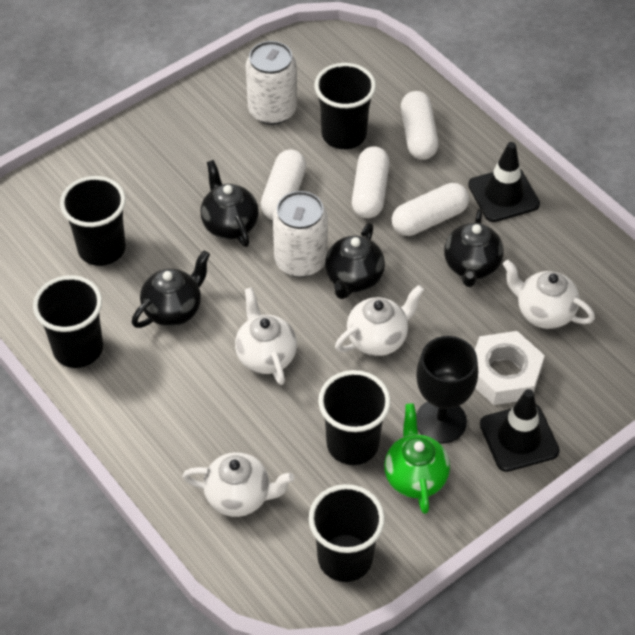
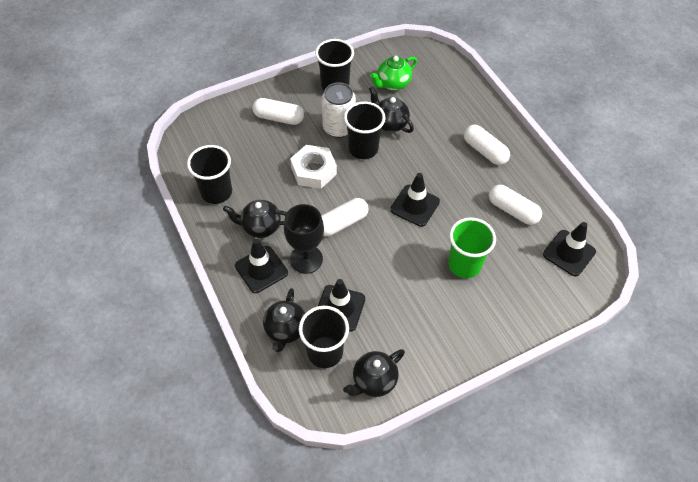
black cup: 5 -> 4
black traffic cone: 2 -> 4
green cup: 0 -> 1
white can: 2 -> 1
white teapot: 4 -> 0

